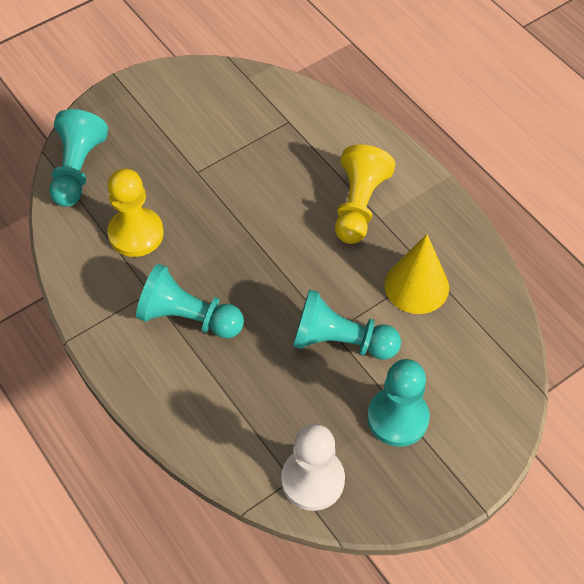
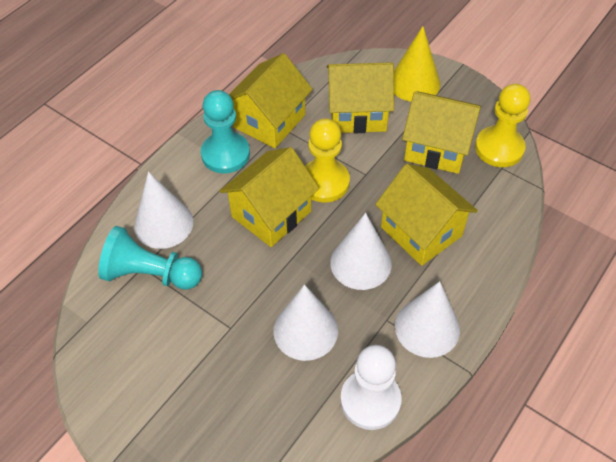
turquoise pawn: 4 -> 2
white cone: 0 -> 4
yellow house: 0 -> 5

